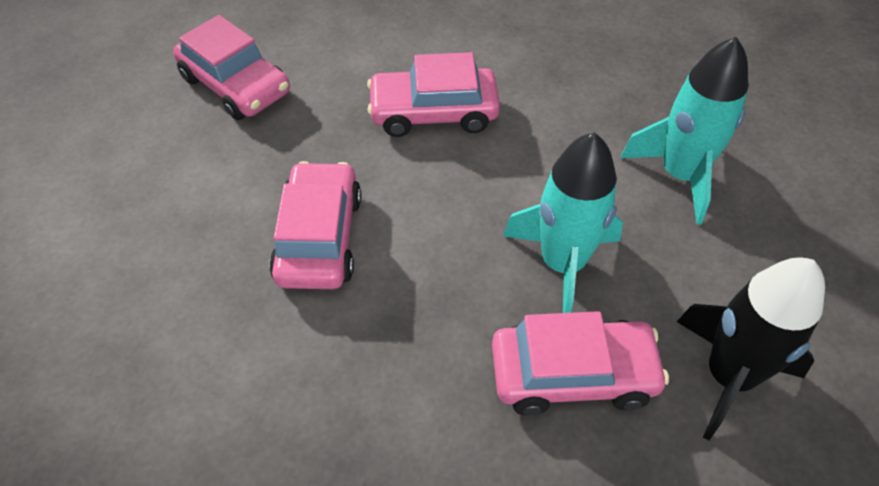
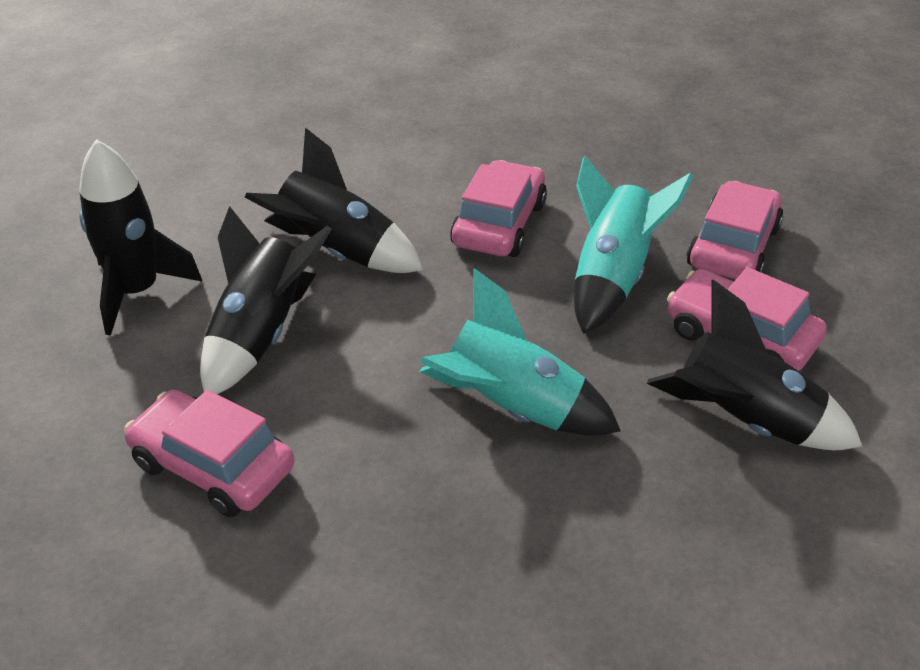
black rocket: 1 -> 4

